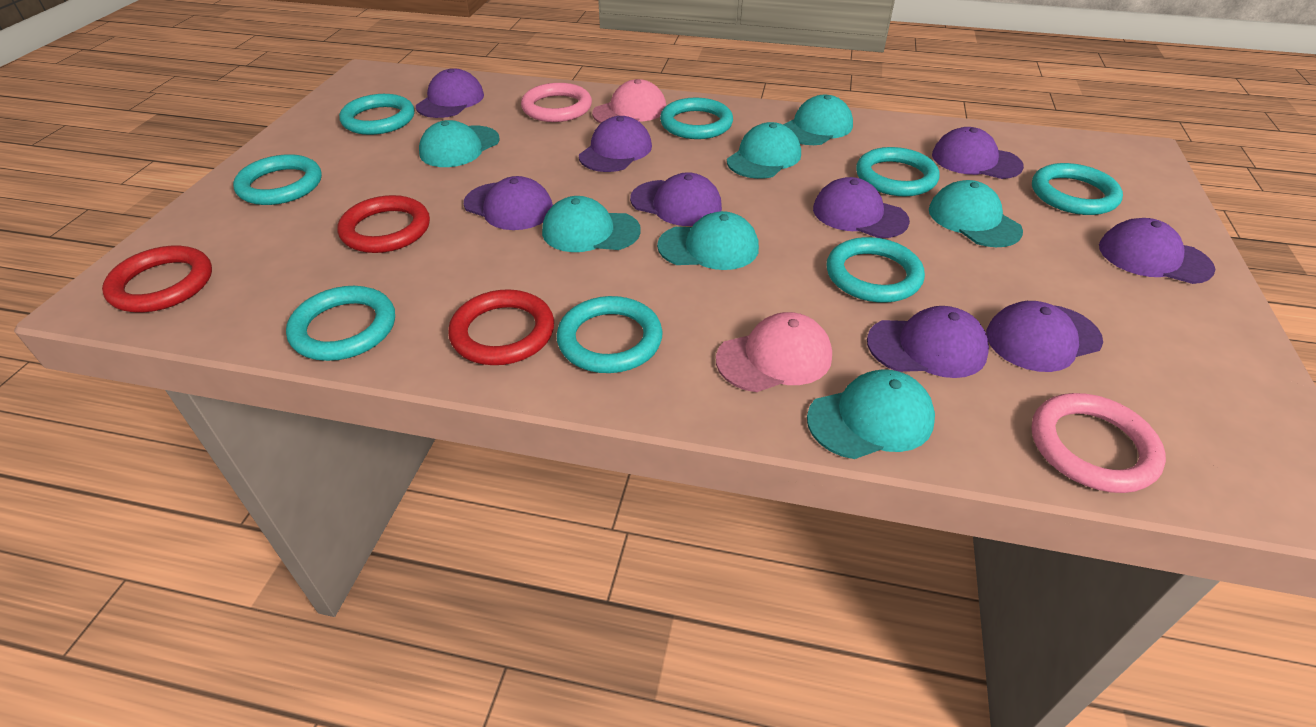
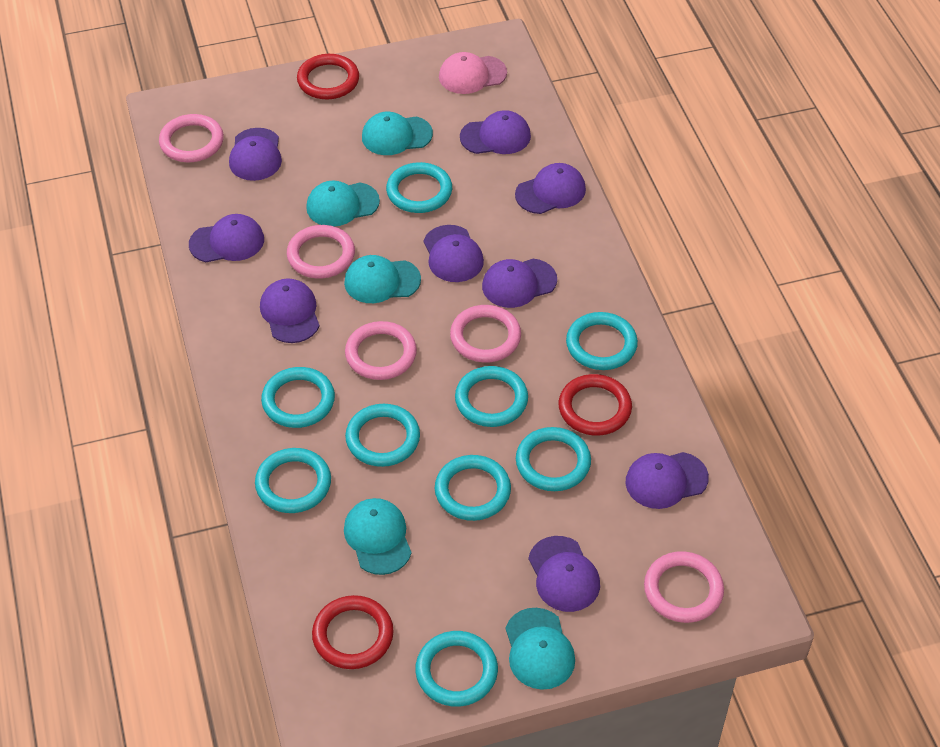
pink cap: 2 -> 1
pink ring: 2 -> 5
turquoise cap: 7 -> 5
turquoise ring: 8 -> 9

